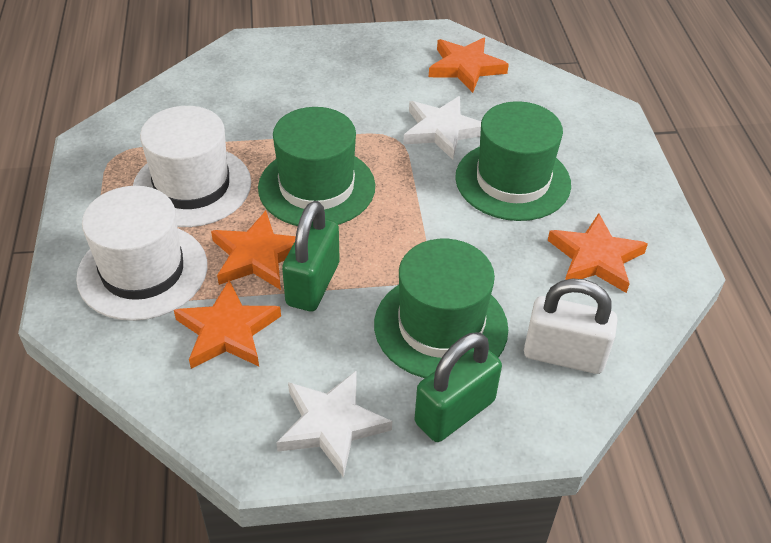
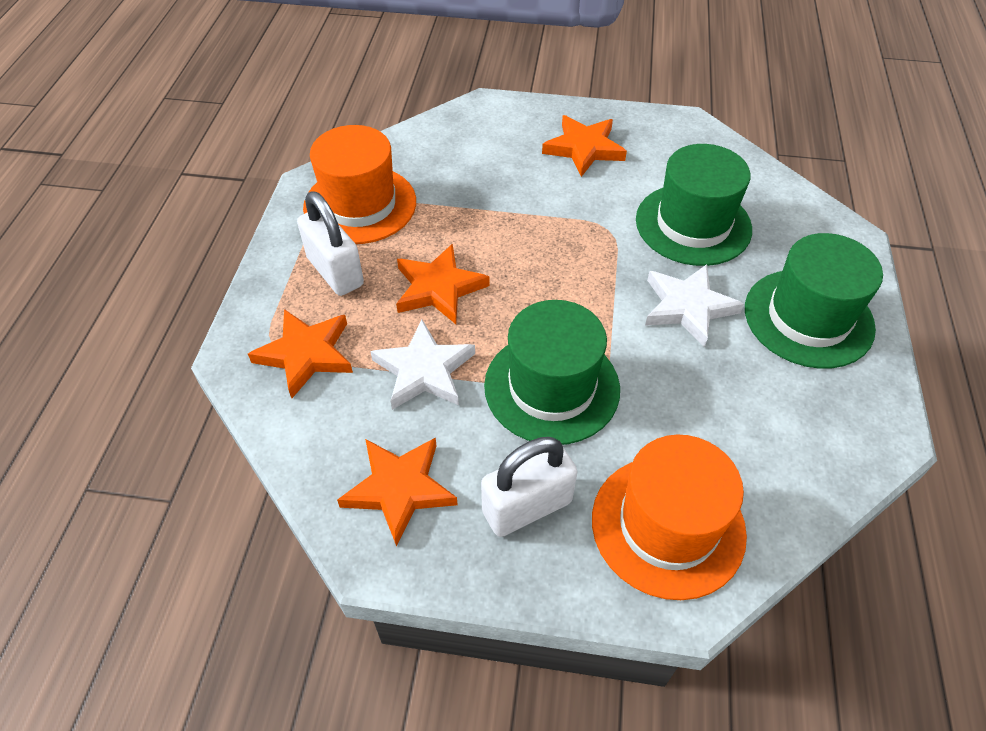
green padlock: 2 -> 0
orange hat: 0 -> 2
white hat: 2 -> 0
white padlock: 1 -> 2

